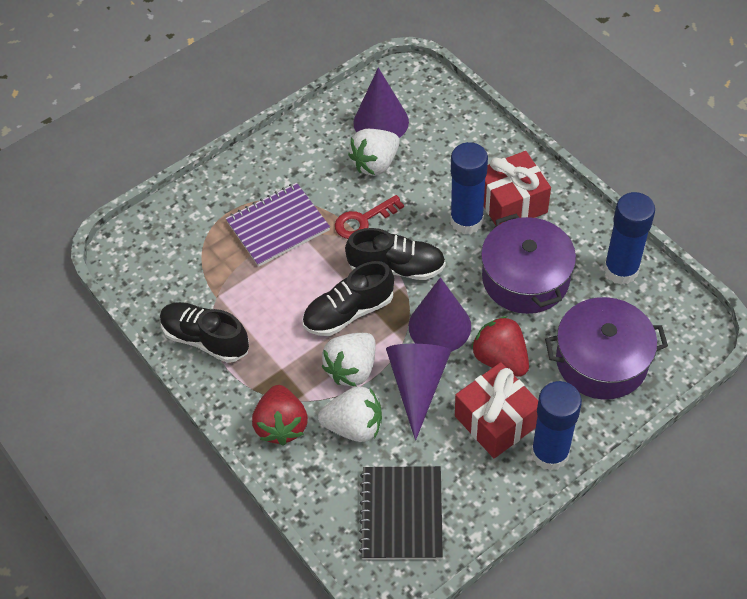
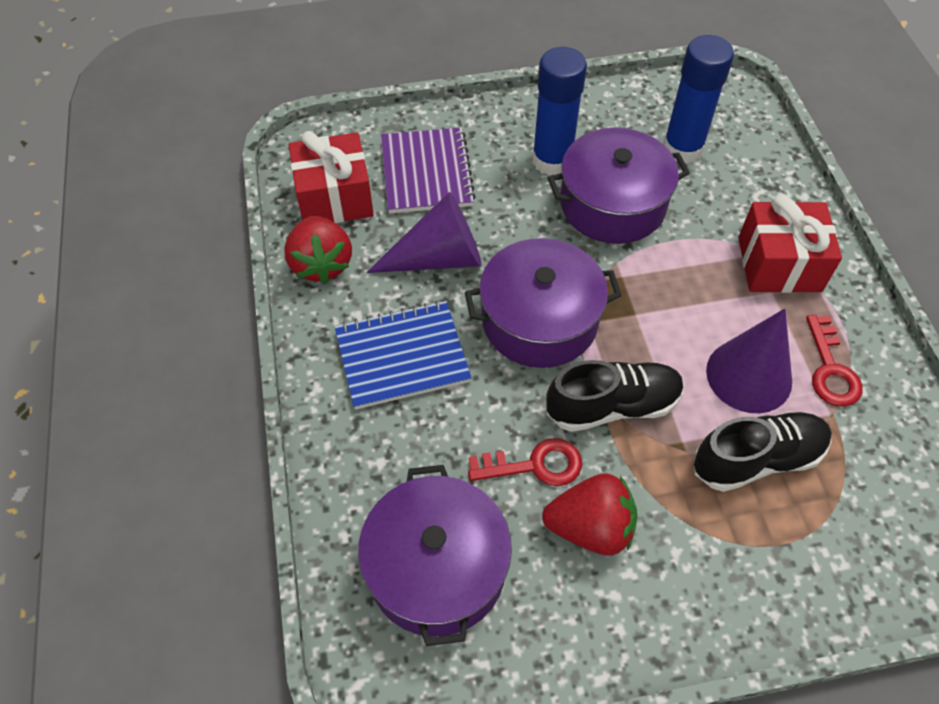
black notebook: 1 -> 0
black shoe: 3 -> 2
blue glue stick: 3 -> 2
blue notebook: 0 -> 1
purple cone: 3 -> 2
purple pot: 2 -> 3
red key: 1 -> 2
white strawberry: 3 -> 0

